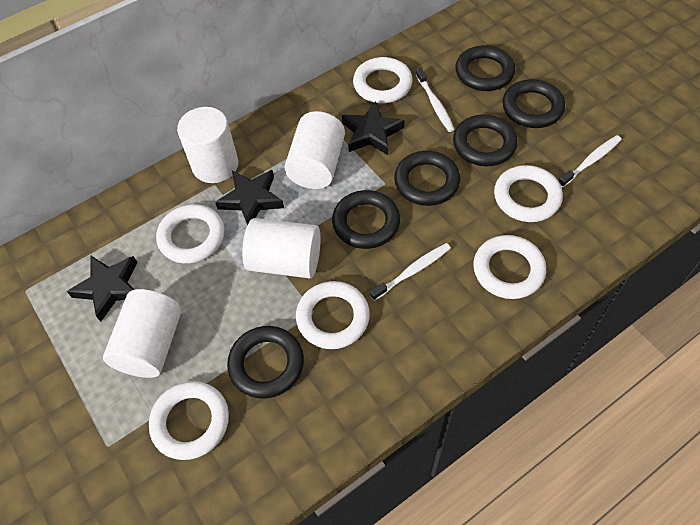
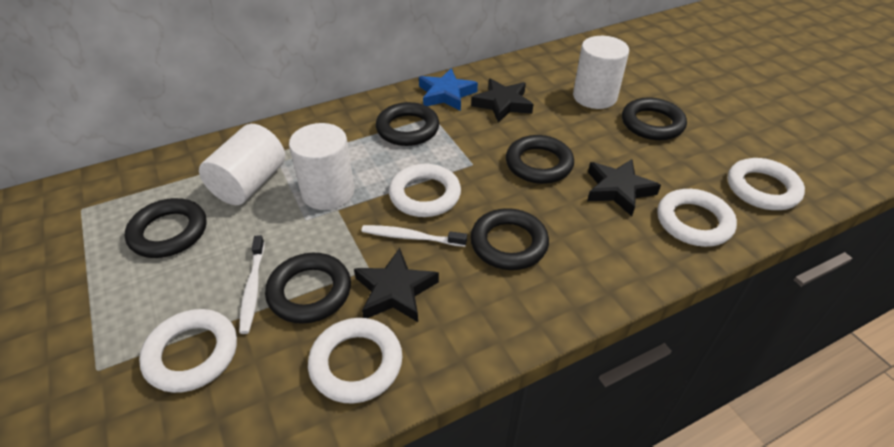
blue star: 0 -> 1
white cylinder: 4 -> 3
white ring: 6 -> 5
white toothbrush: 3 -> 2

